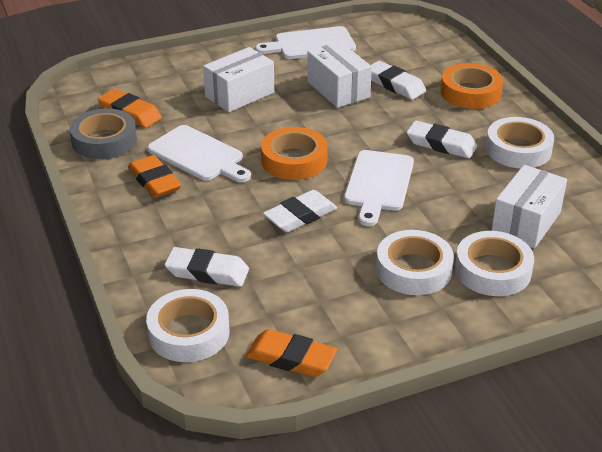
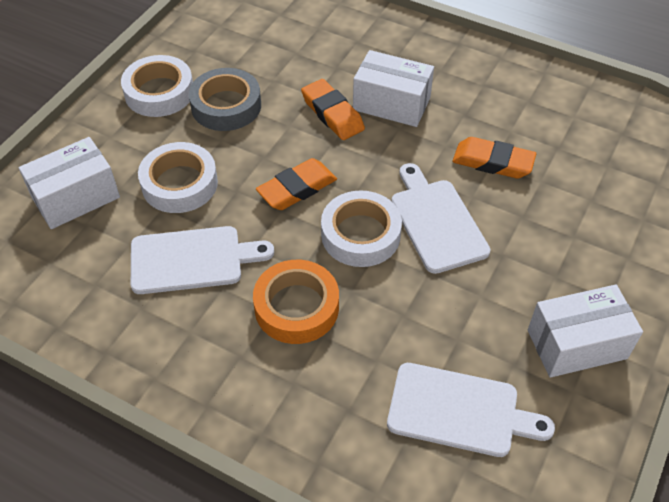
orange tape: 2 -> 1
white eraser: 4 -> 0
white tape: 4 -> 3

